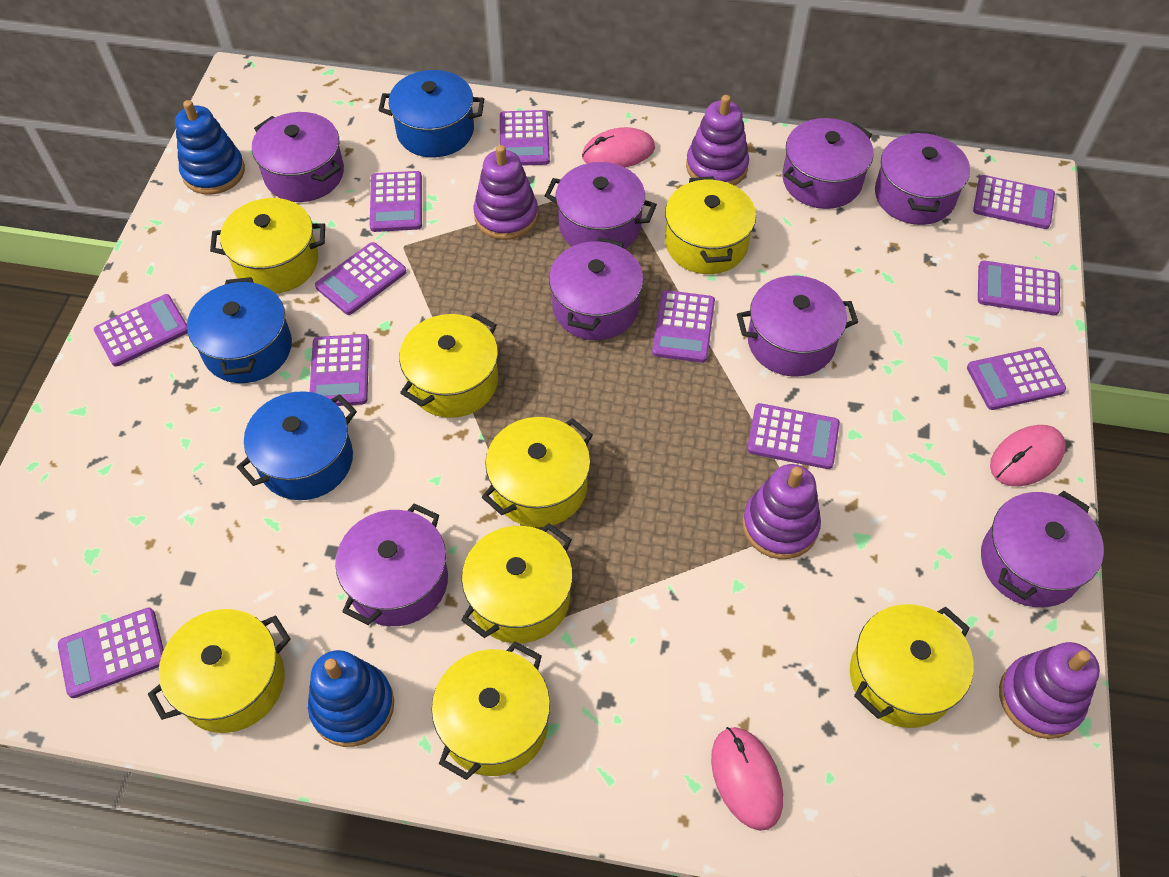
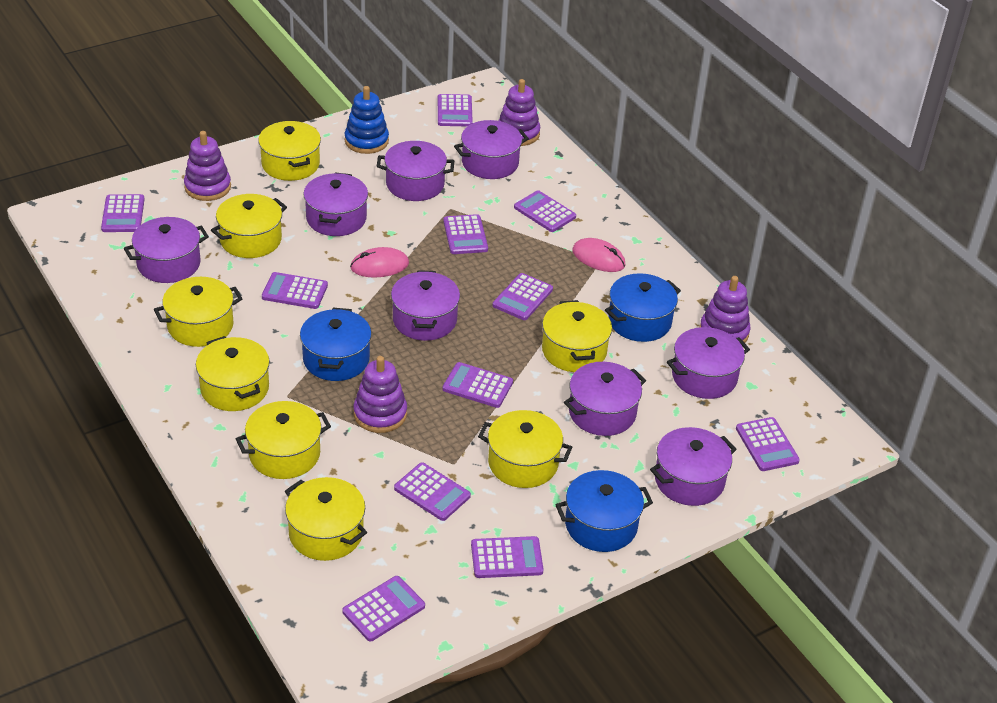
blue stacking toy: 2 -> 1
pink mouse: 3 -> 2

